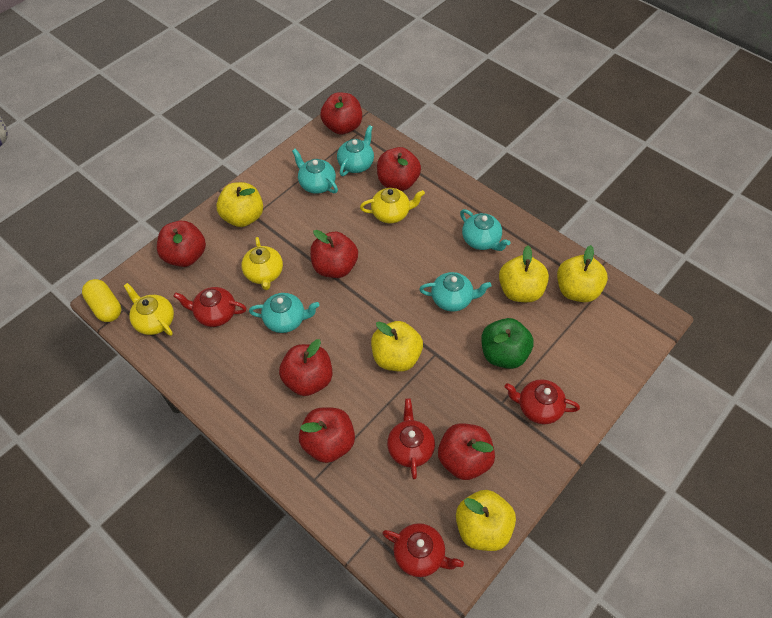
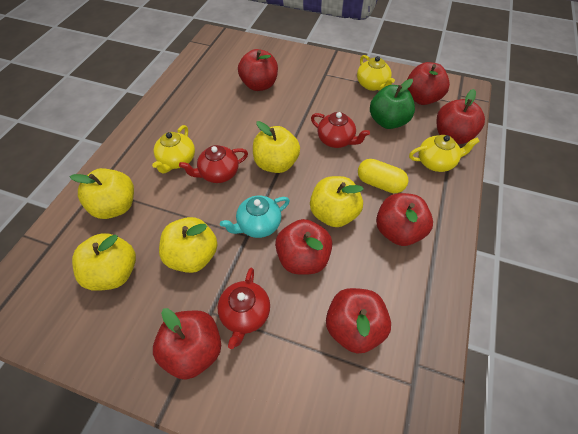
red teapot: 4 -> 3
turquoise teapot: 5 -> 1

